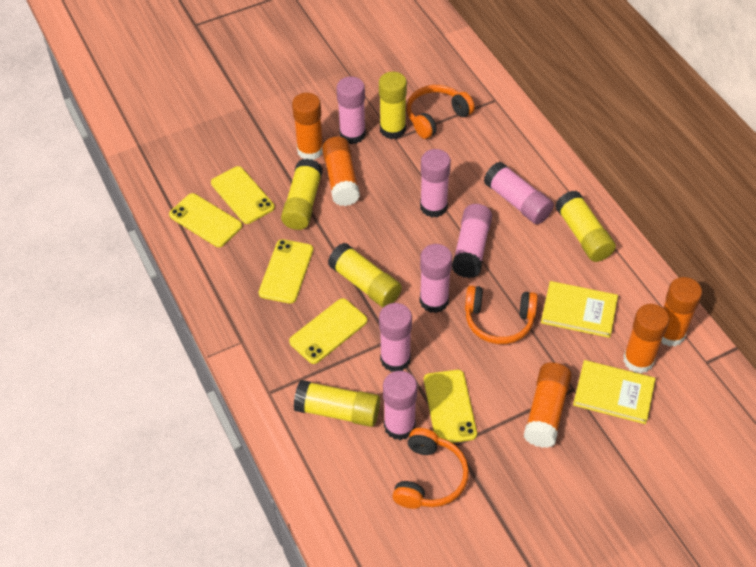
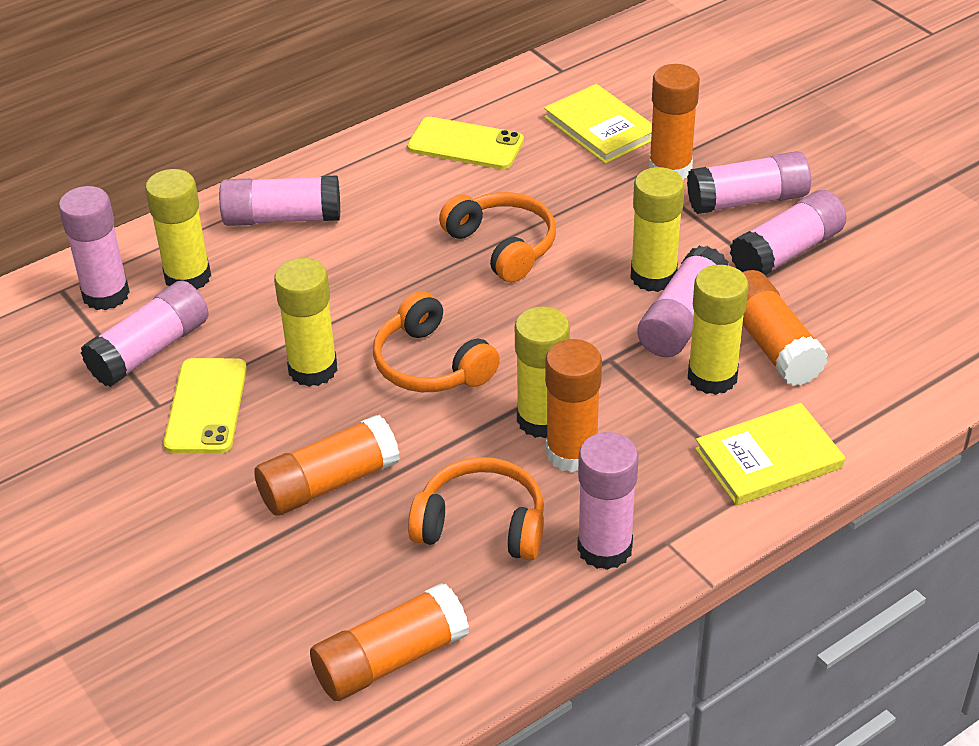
yellow phone: 5 -> 2

